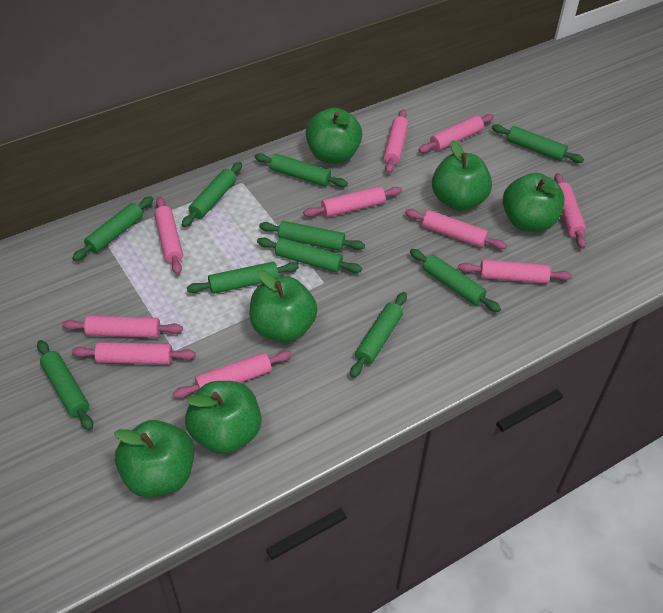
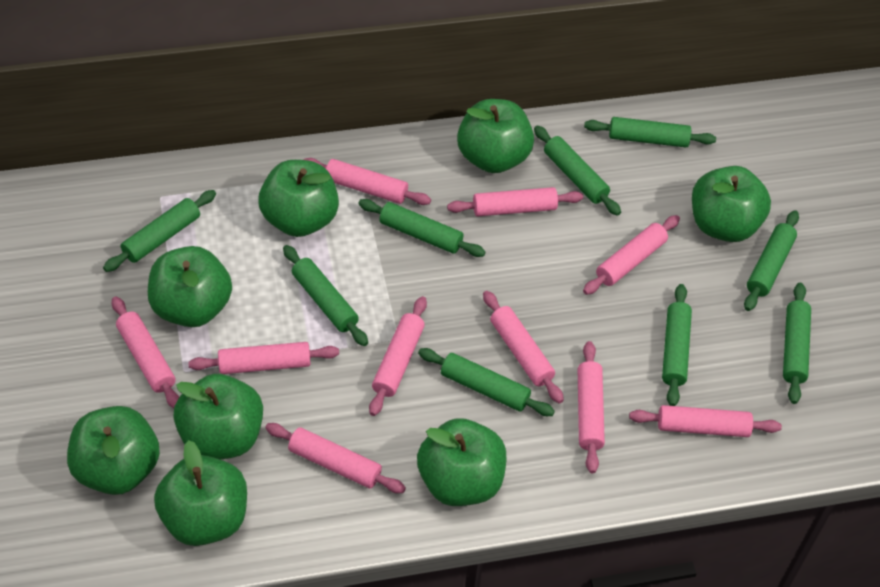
green apple: 6 -> 8
green rolling pin: 10 -> 9

